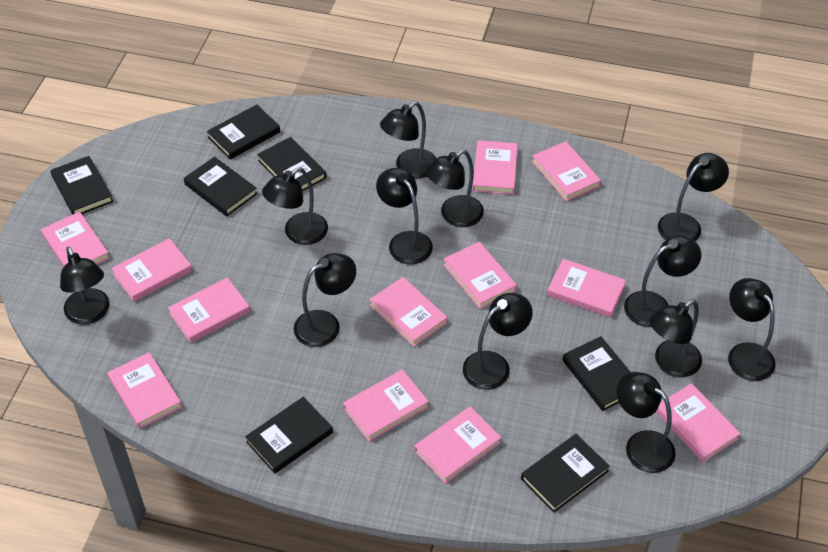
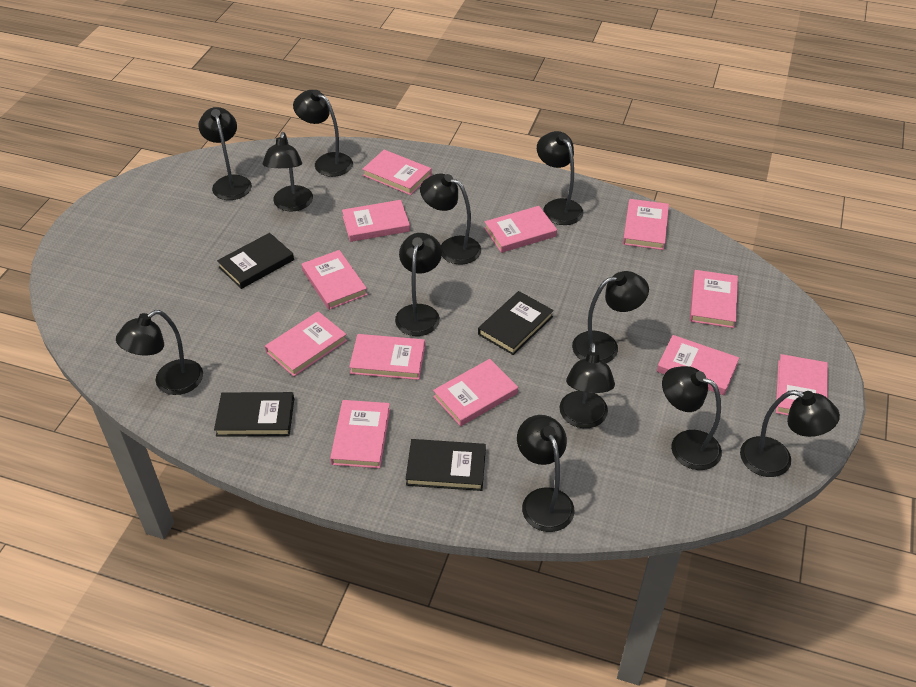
black book: 7 -> 4

